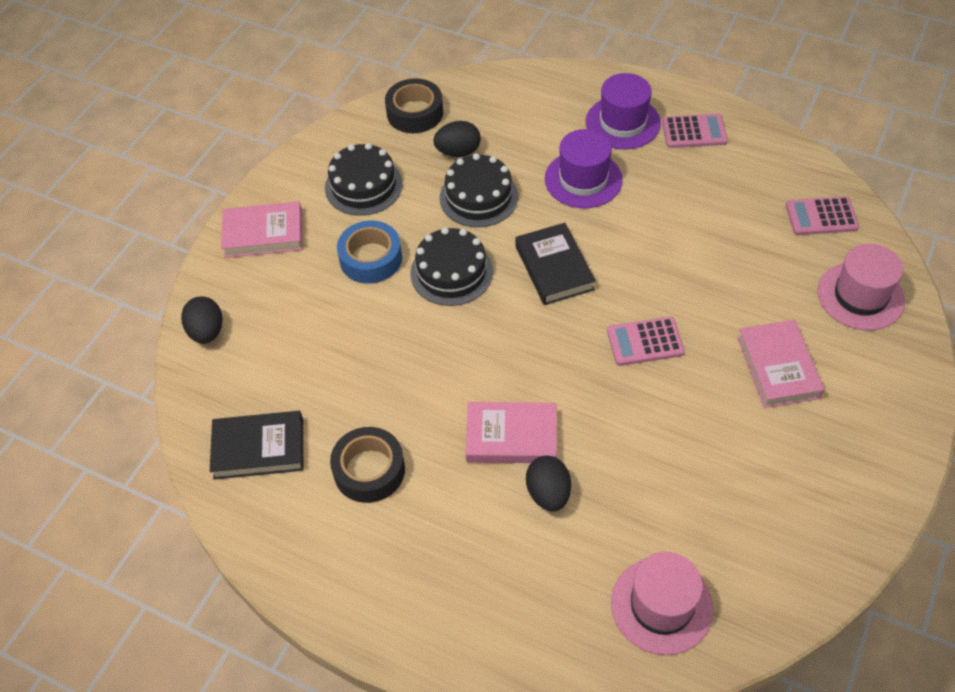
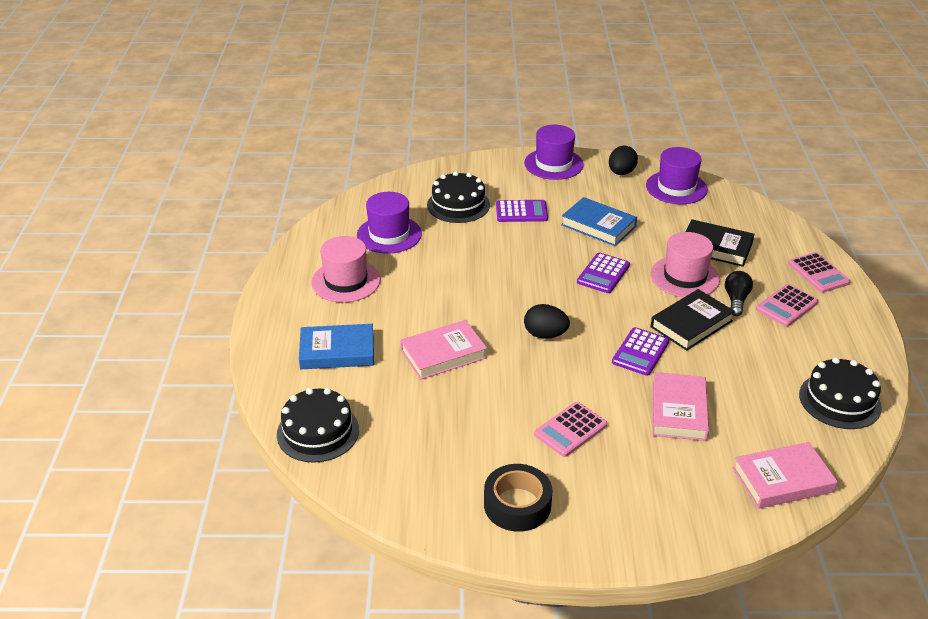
black egg: 3 -> 2
black light bulb: 0 -> 1
black tape: 2 -> 1
blue book: 0 -> 2
blue tape: 1 -> 0
purple calculator: 0 -> 3
purple hat: 2 -> 3

